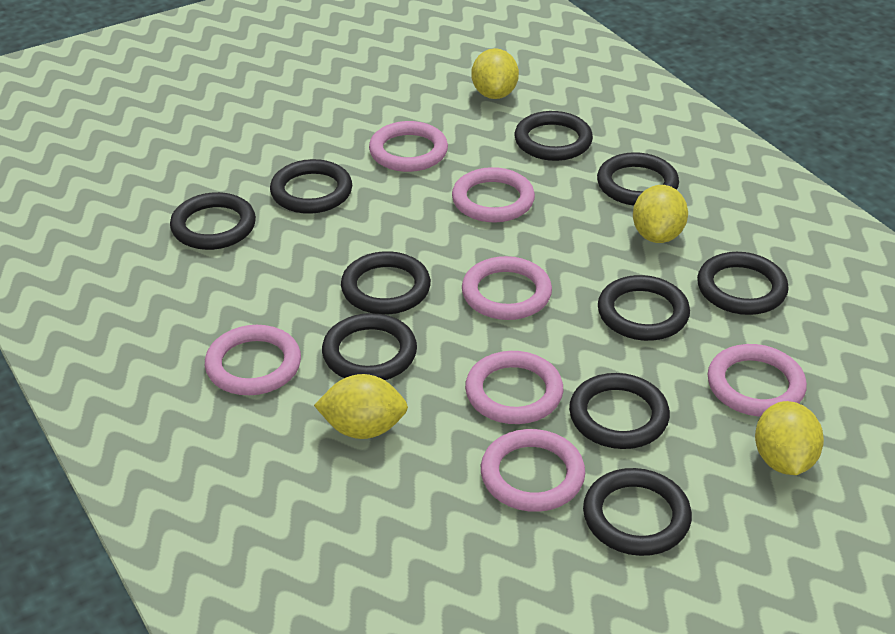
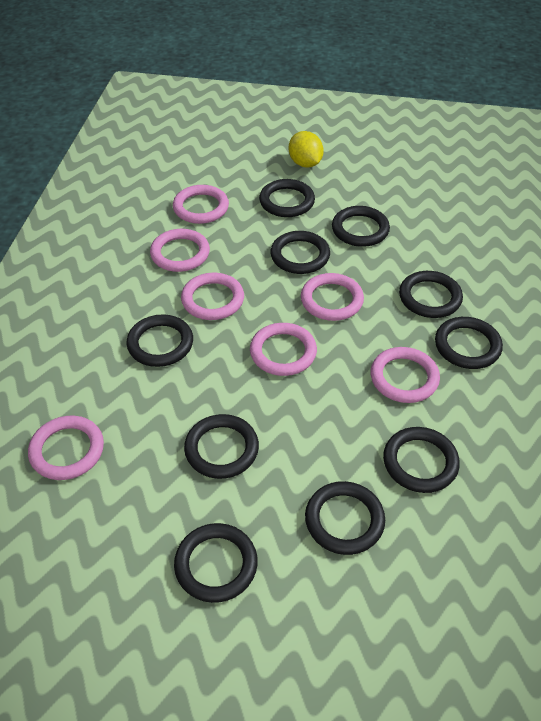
yellow lemon: 4 -> 1

